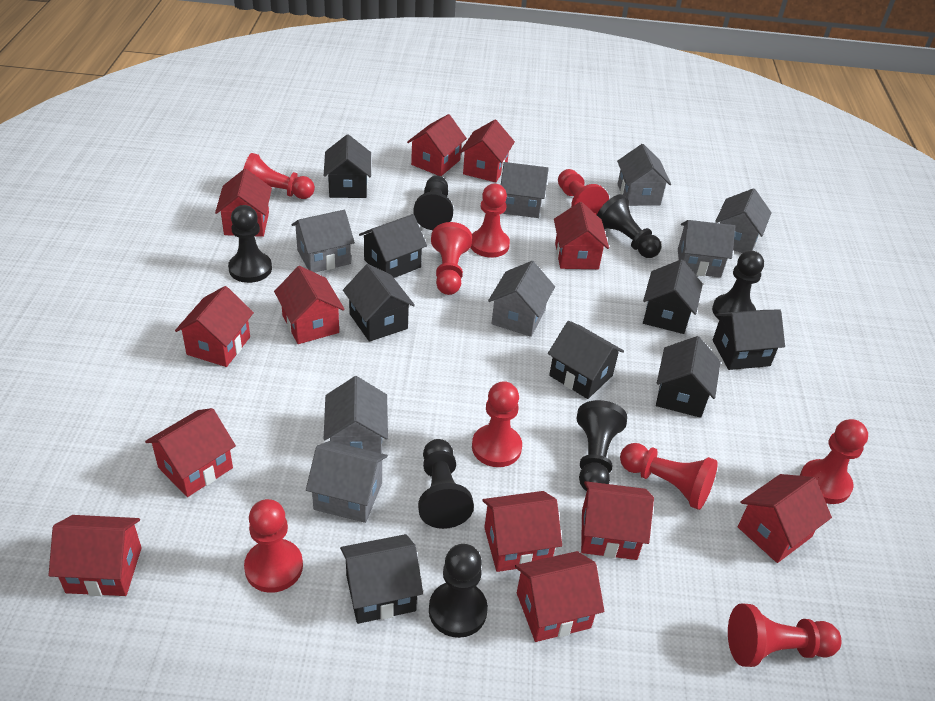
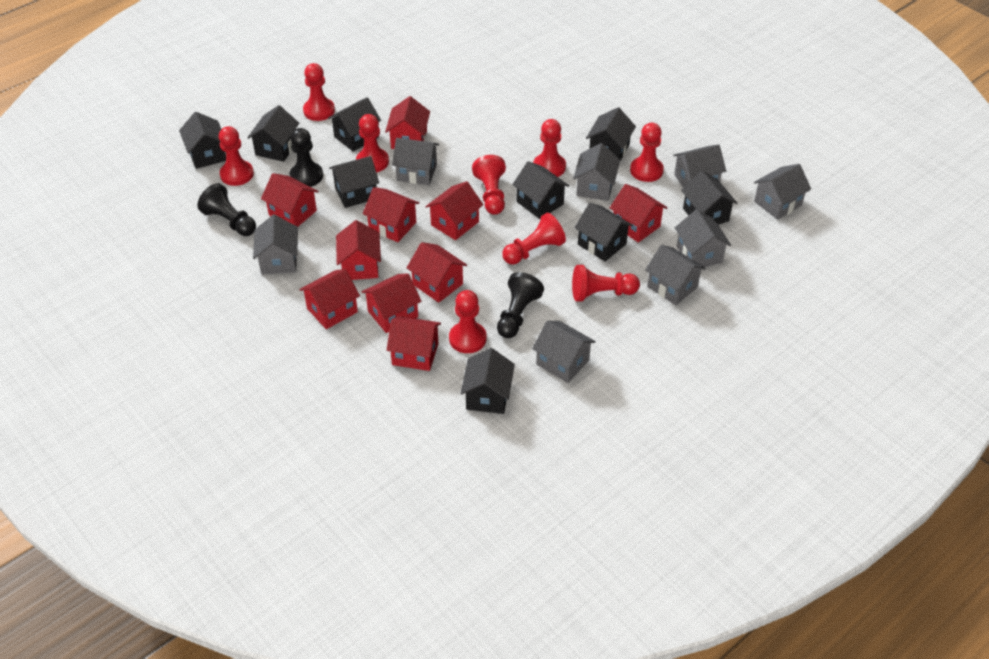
black house: 8 -> 9
black pawn: 7 -> 3
red house: 12 -> 10

